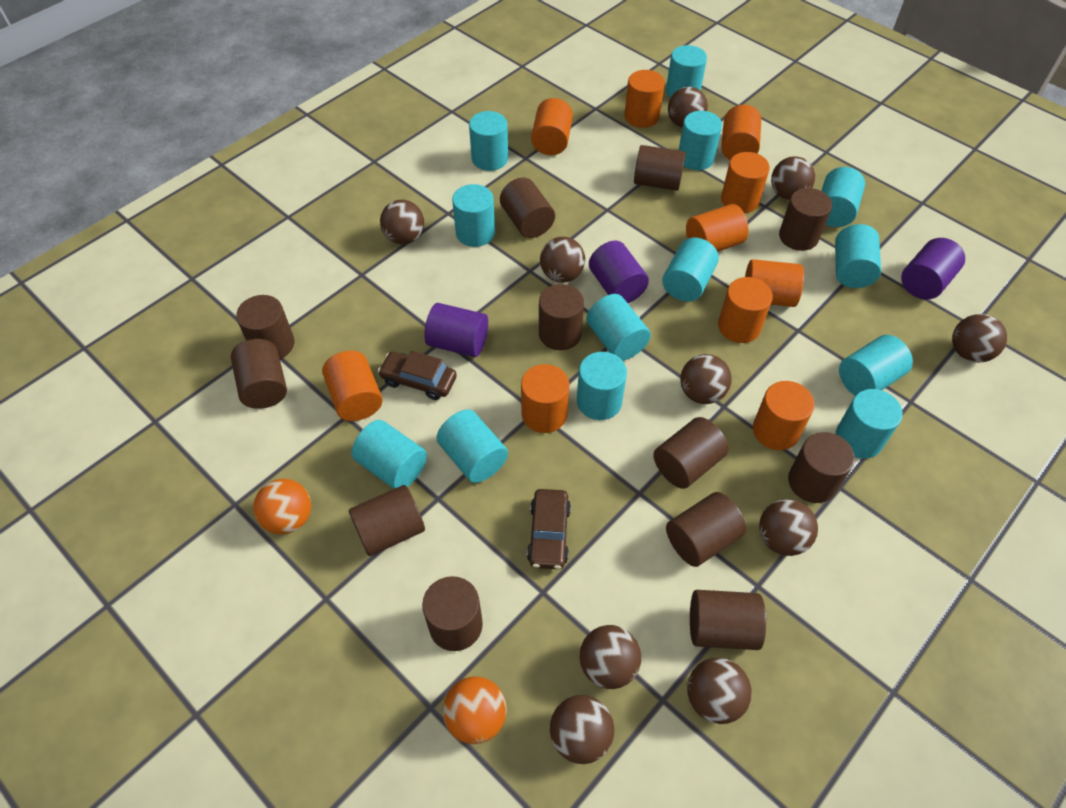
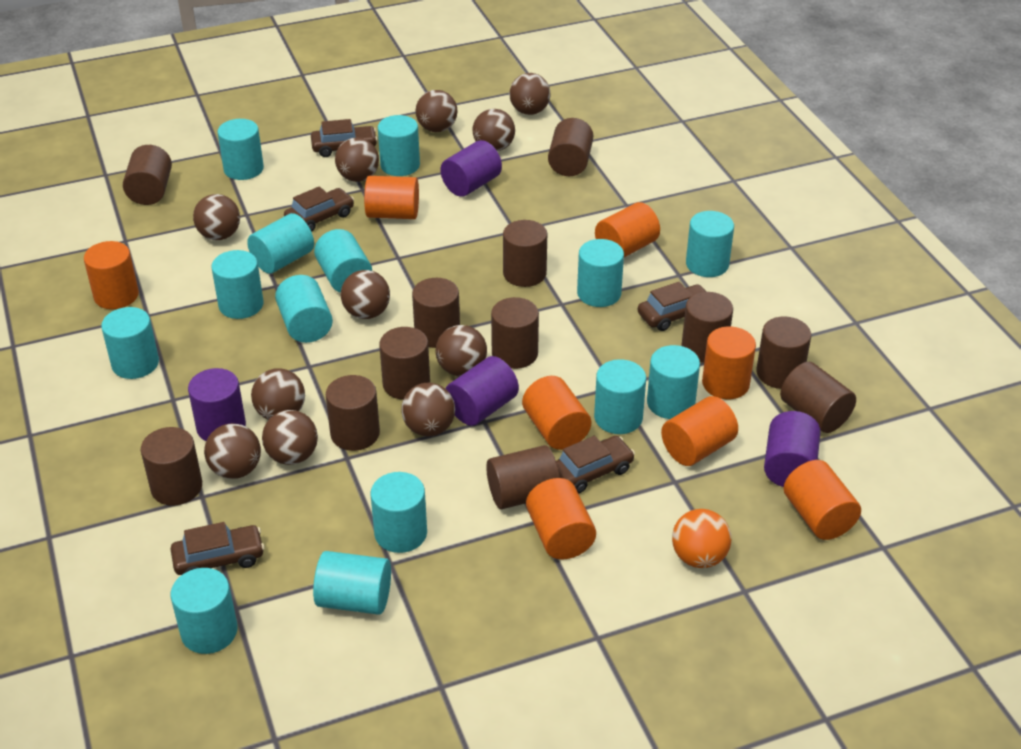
brown ball: 10 -> 11
brown car: 2 -> 5
orange ball: 2 -> 1
orange cylinder: 10 -> 8
purple cylinder: 3 -> 4
turquoise cylinder: 13 -> 14

